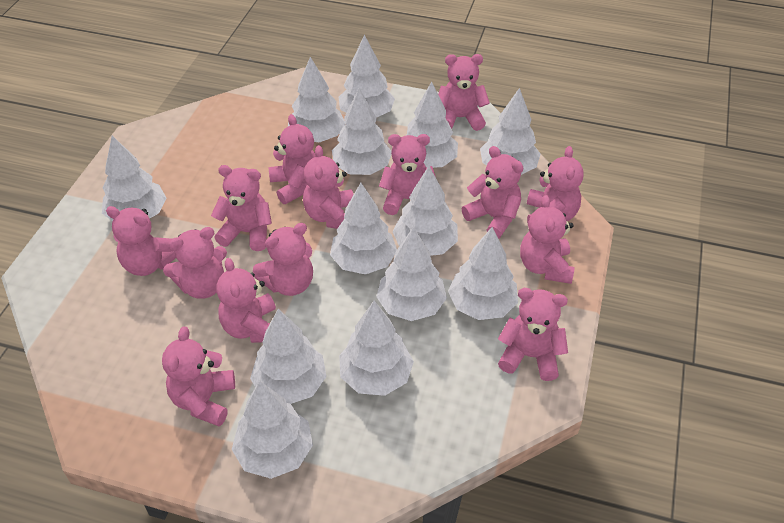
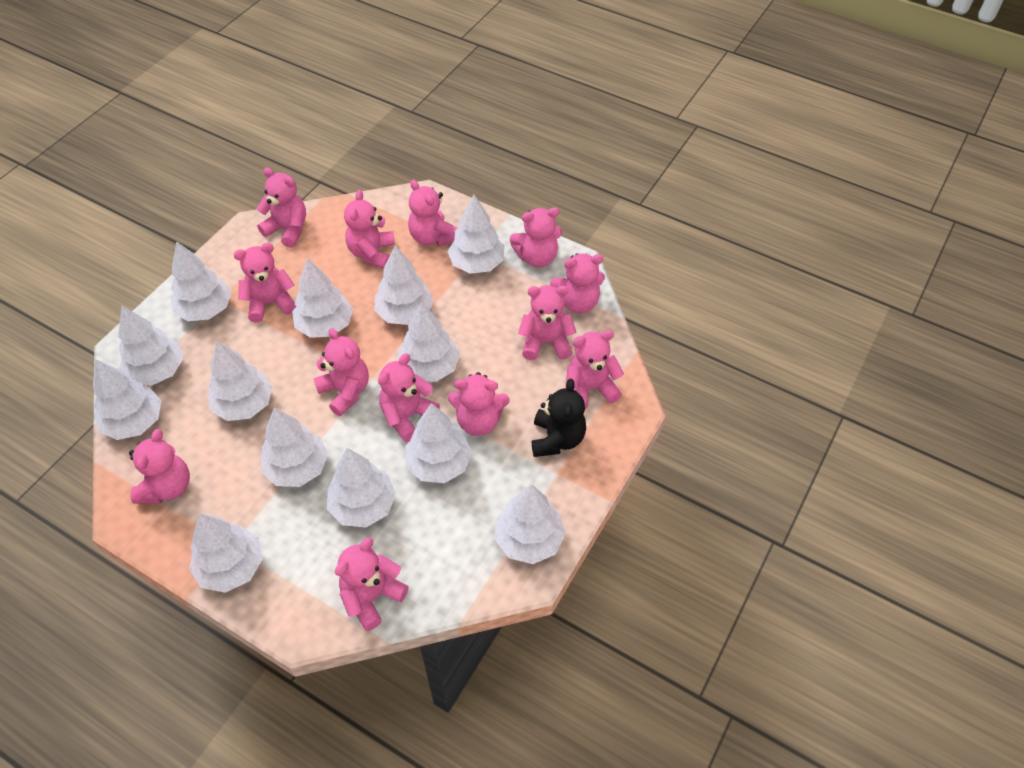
black teddy bear: 0 -> 1
pink teddy bear: 14 -> 13

